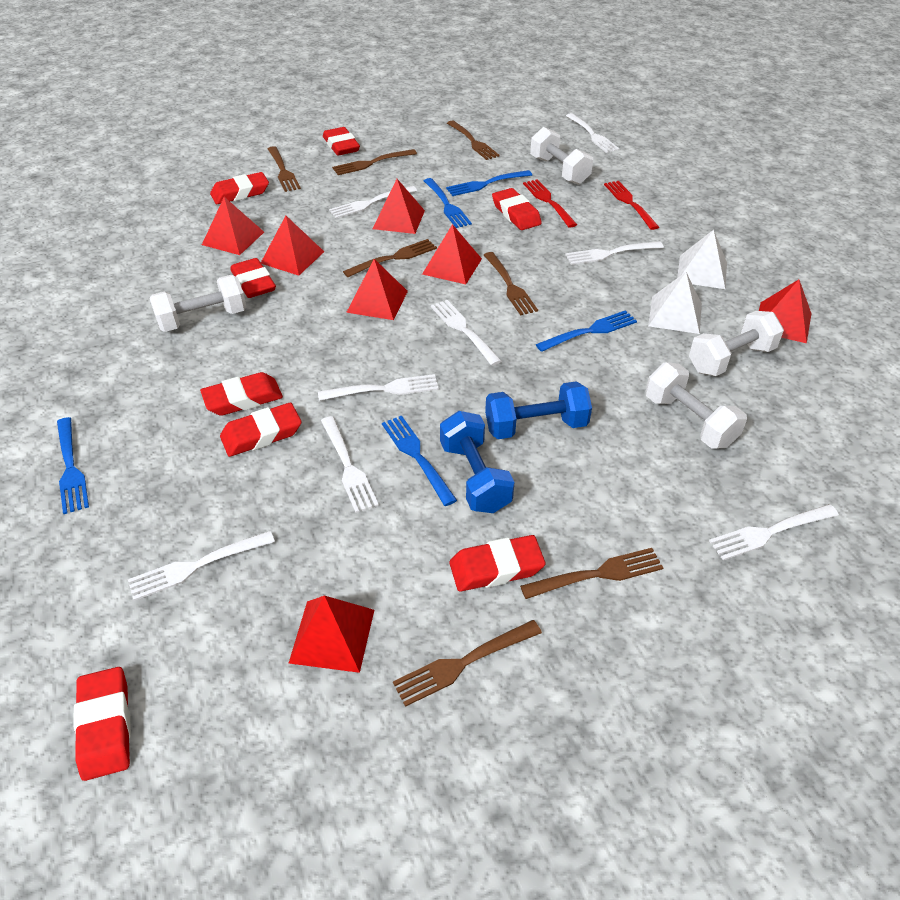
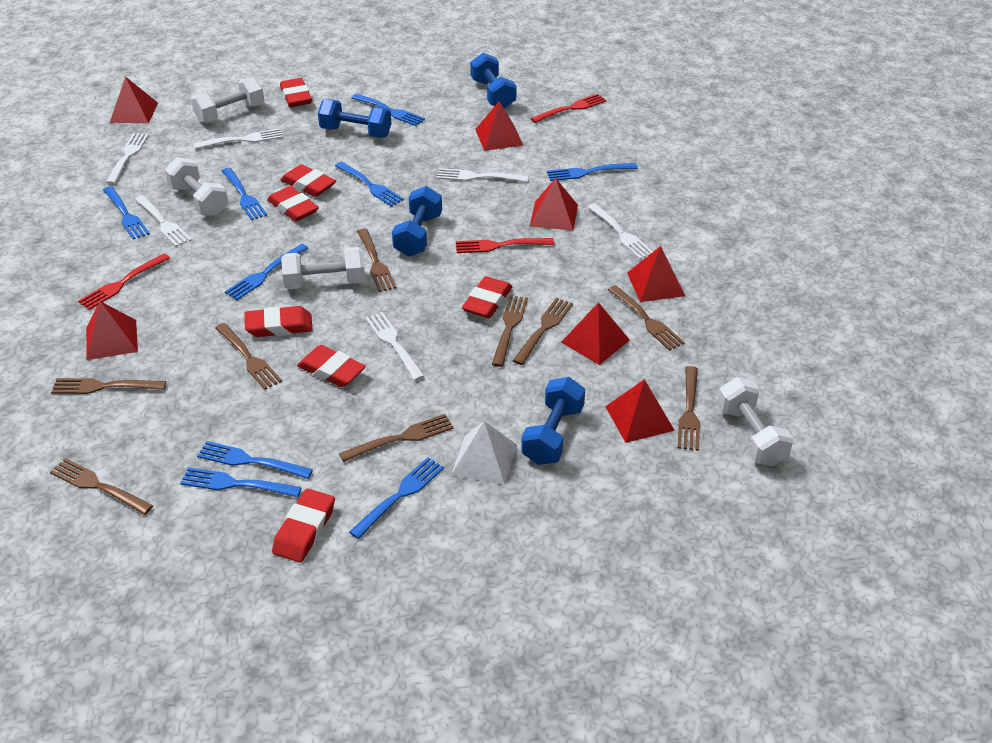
blue dumbbell: 2 -> 4
blue fork: 5 -> 9
brown fork: 7 -> 9
red eraser: 8 -> 7
red fork: 2 -> 3
white fork: 8 -> 6
white pyramid: 2 -> 1

